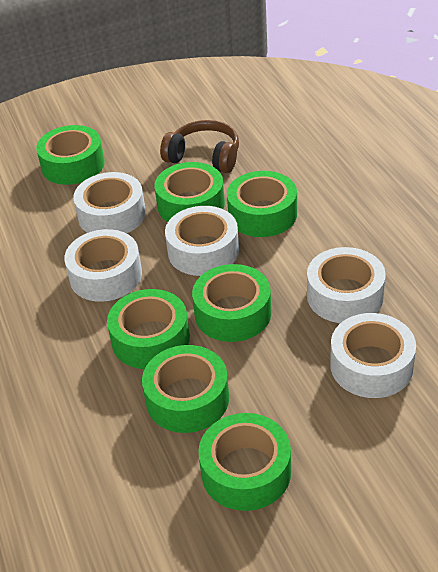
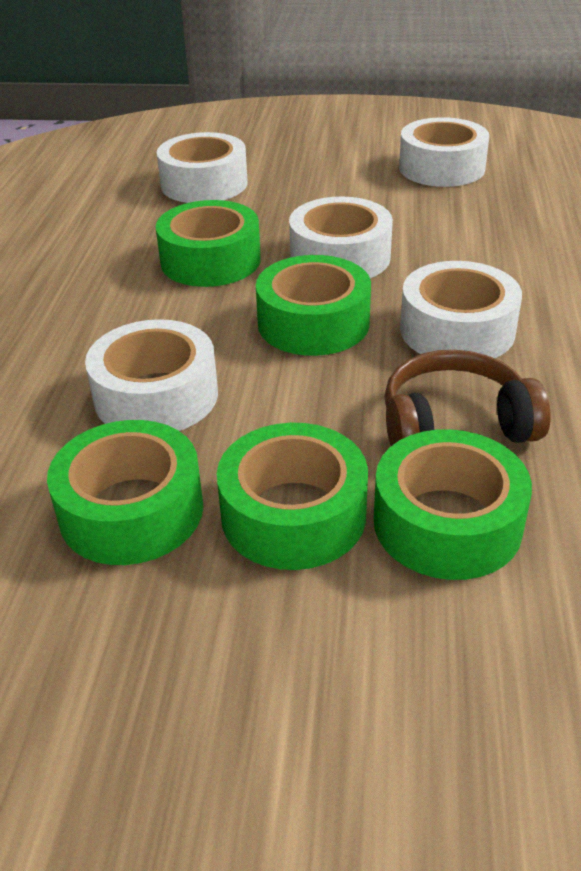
green tape: 7 -> 5

